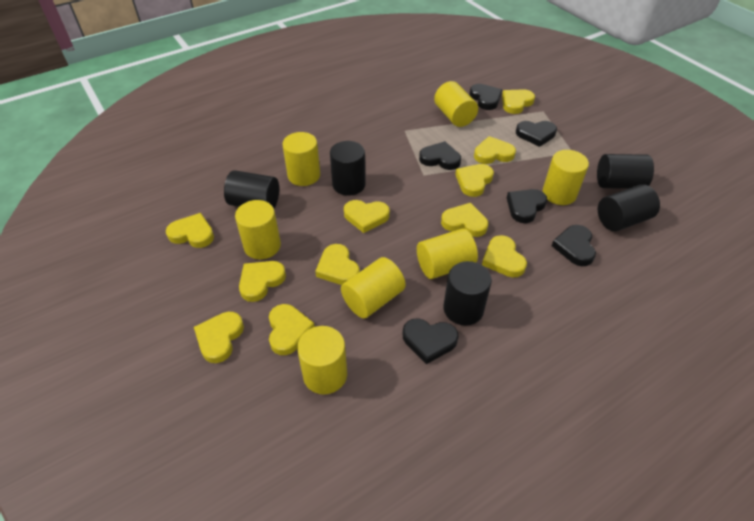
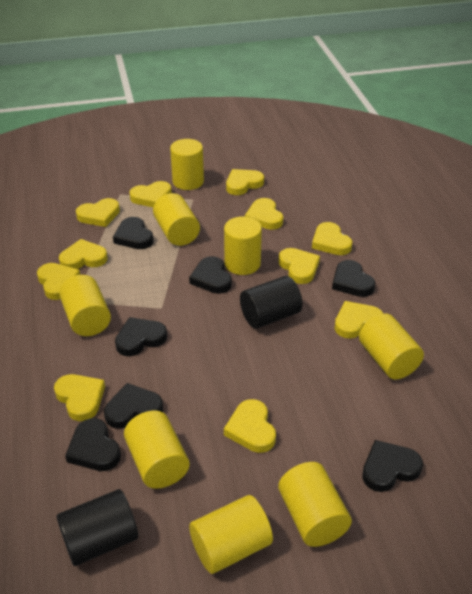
black cylinder: 5 -> 2
black heart: 6 -> 7
yellow cylinder: 7 -> 8

